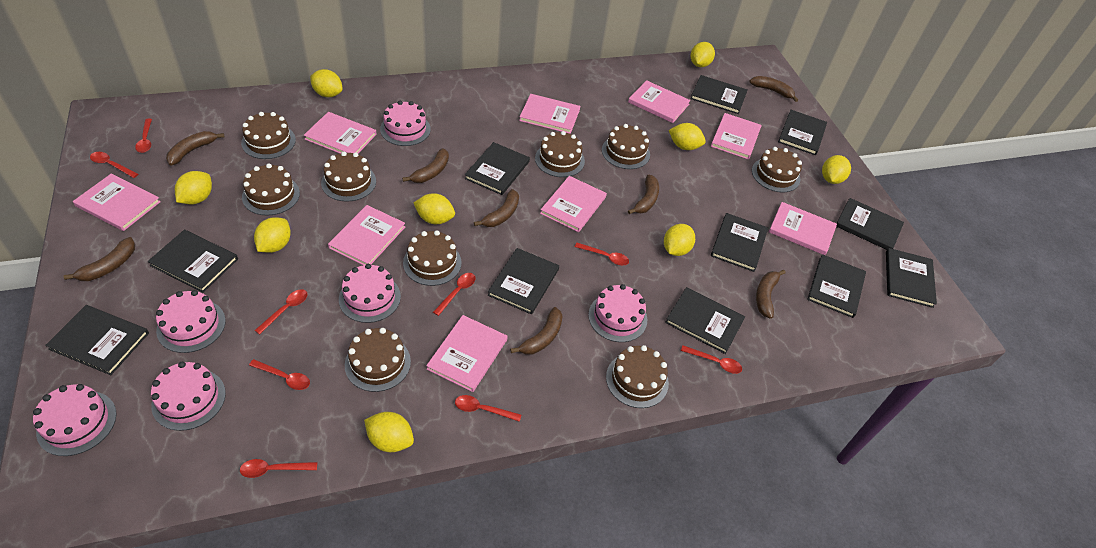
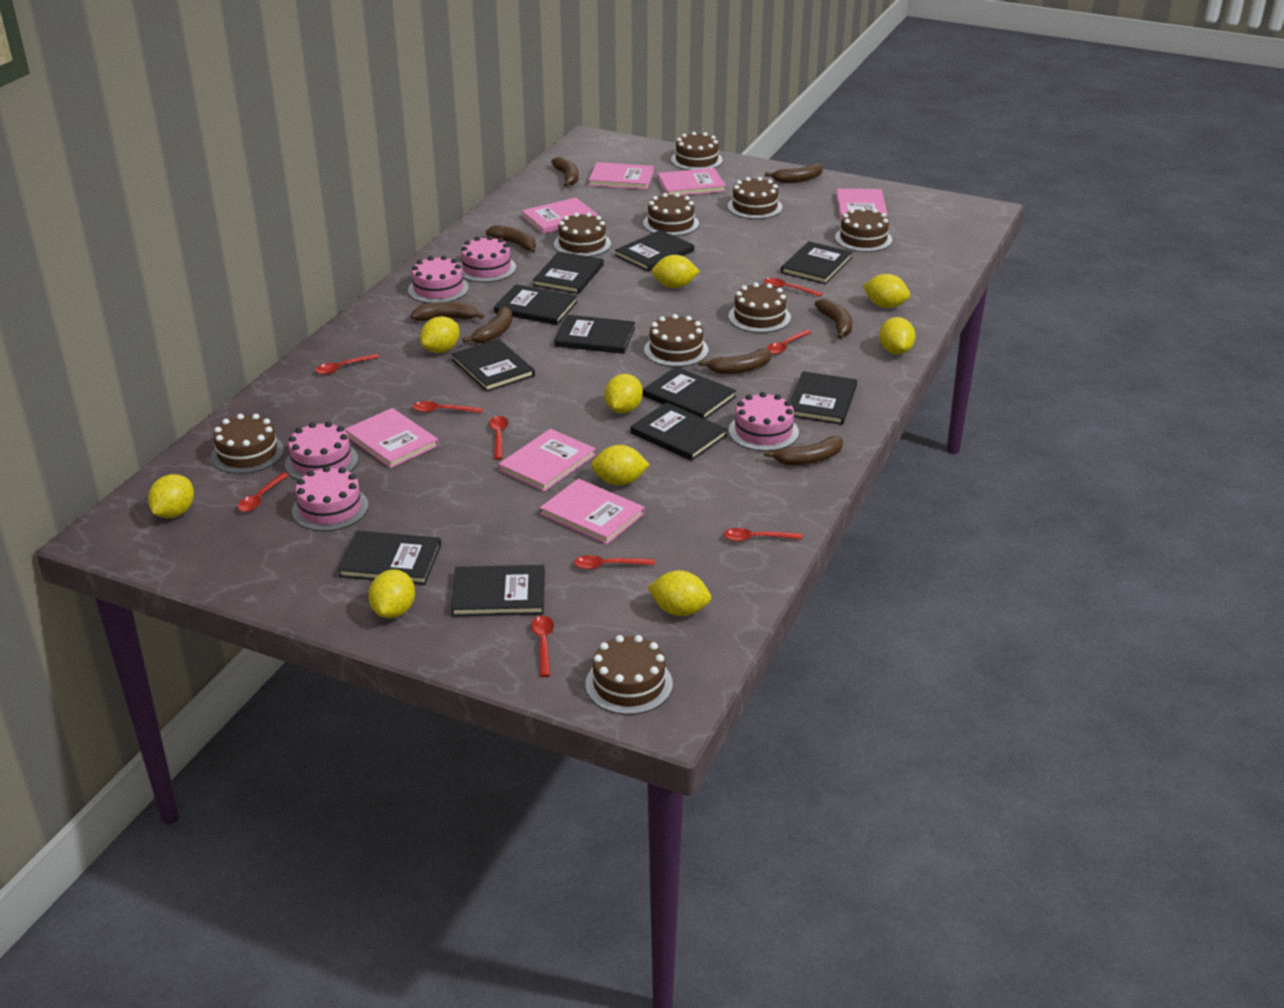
pink book: 9 -> 7
pink cake: 6 -> 5

